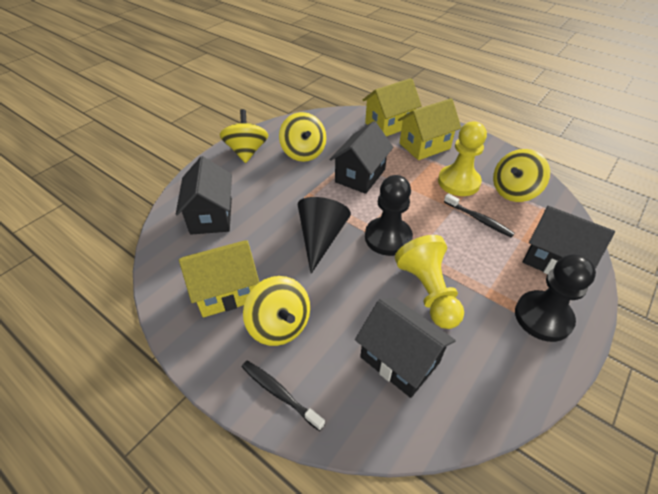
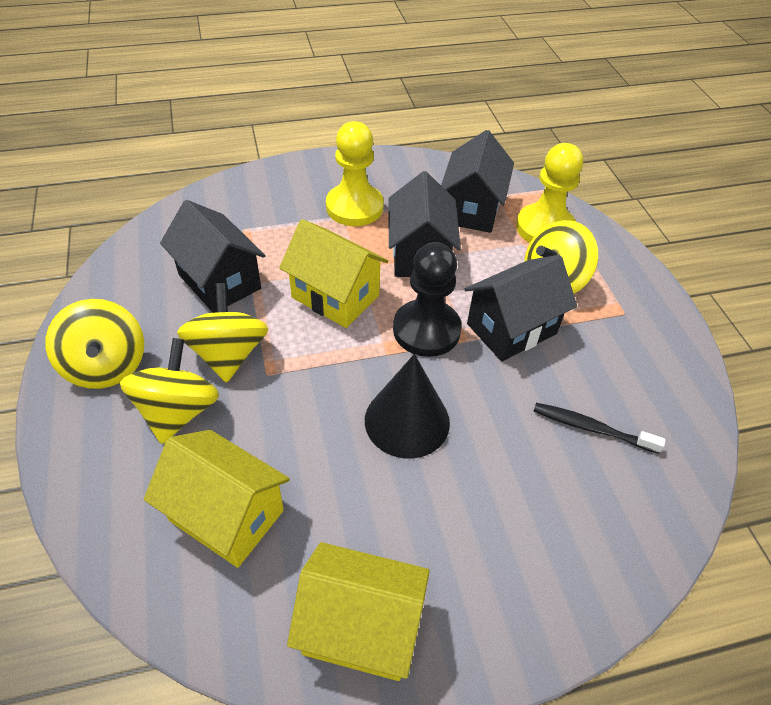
black pawn: 2 -> 1
black toothbrush: 2 -> 1

